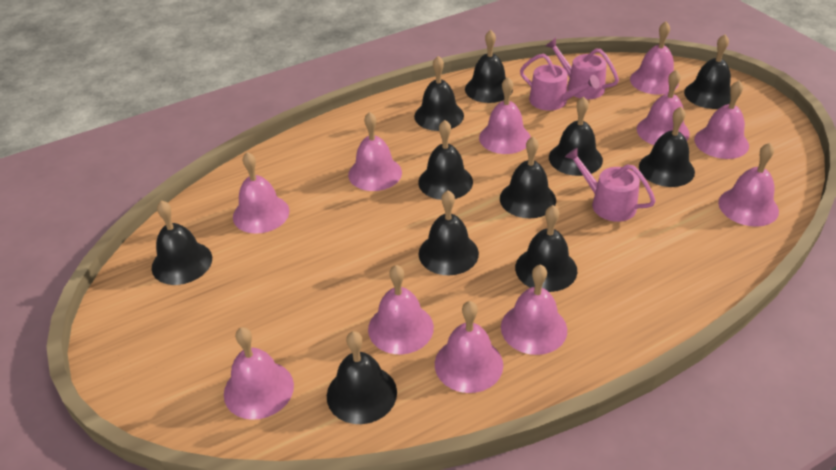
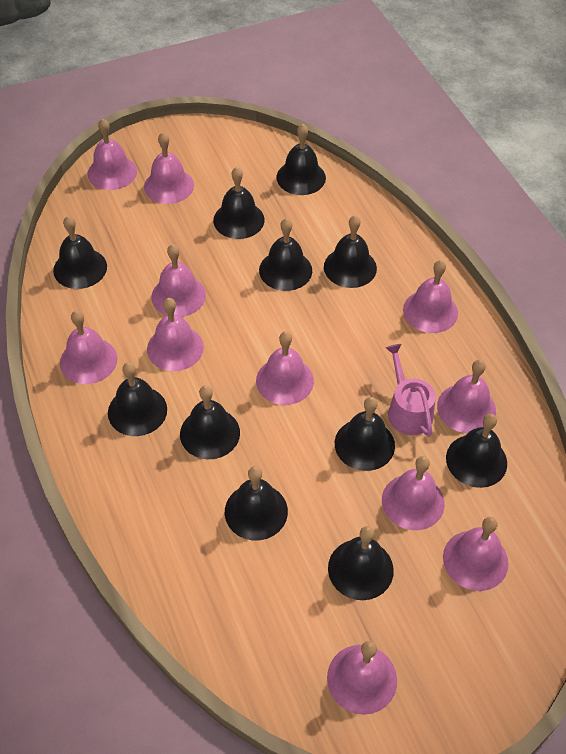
pink watering can: 3 -> 1

